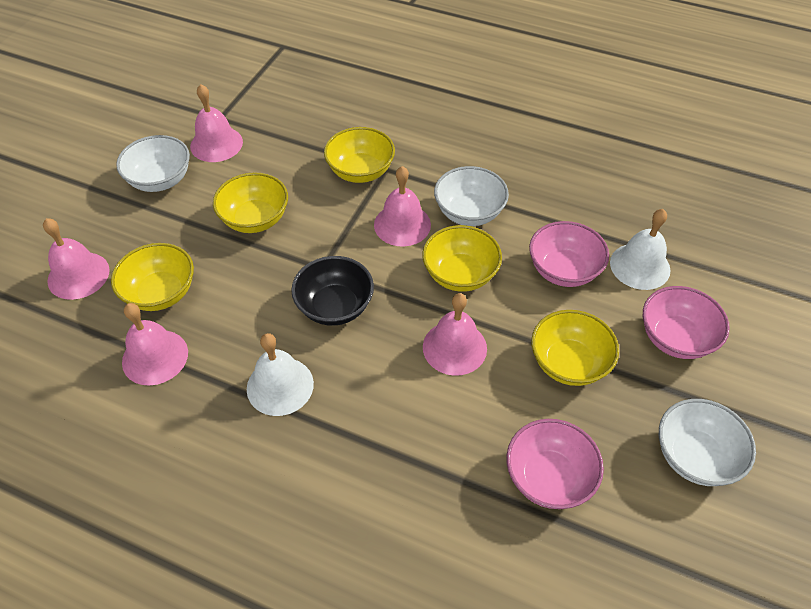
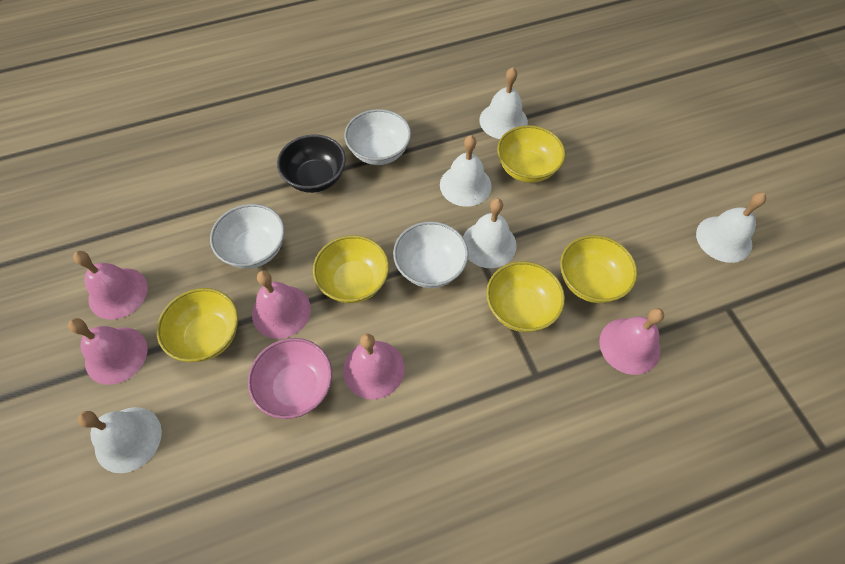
pink bowl: 3 -> 1
white bell: 2 -> 5

